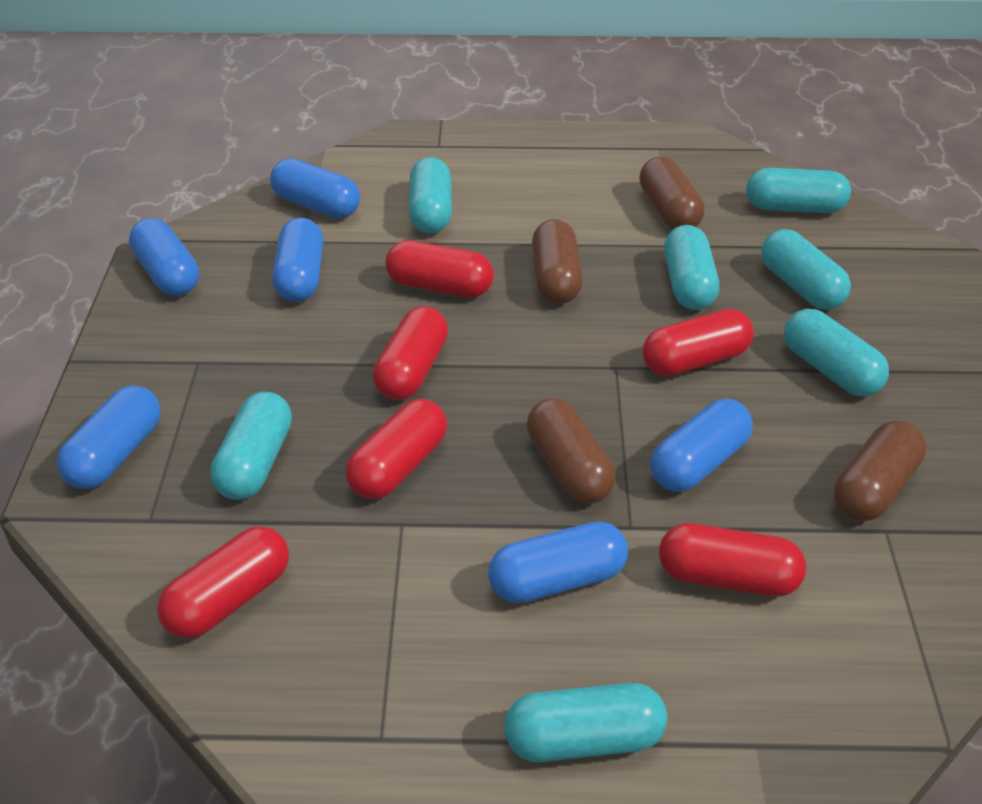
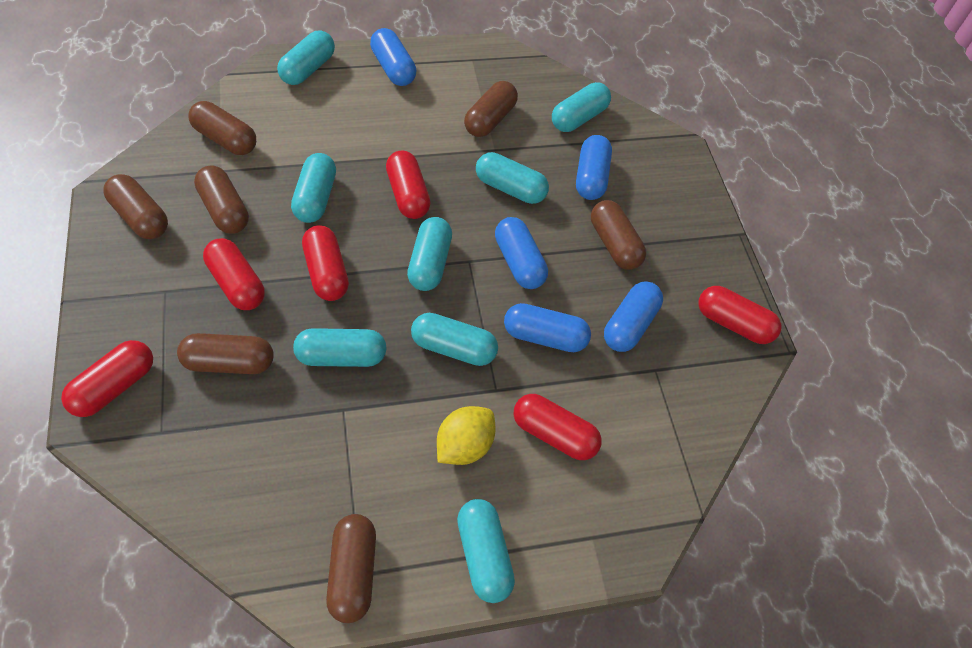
blue capsule: 6 -> 5
brown capsule: 4 -> 7
turquoise capsule: 7 -> 8
yellow lemon: 0 -> 1

